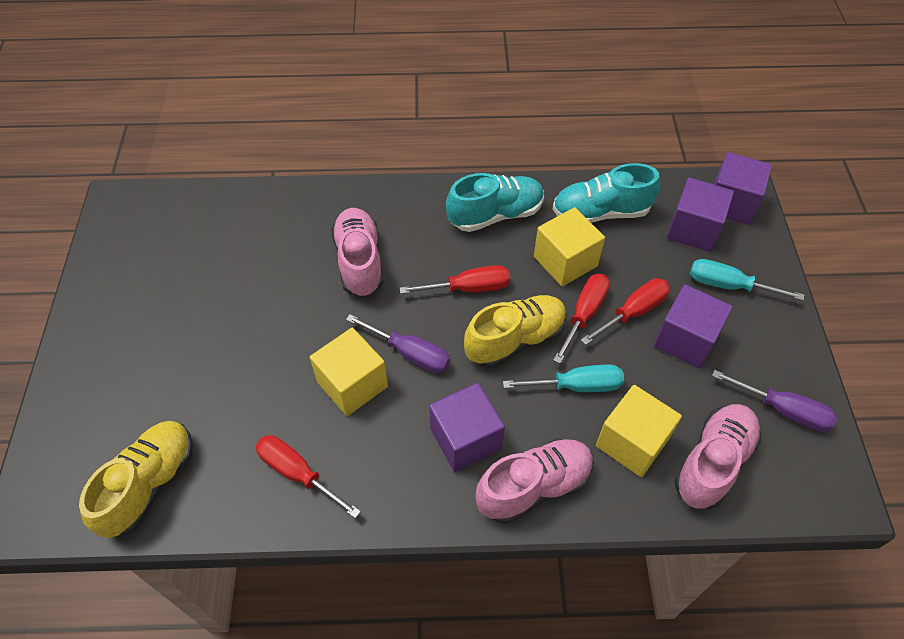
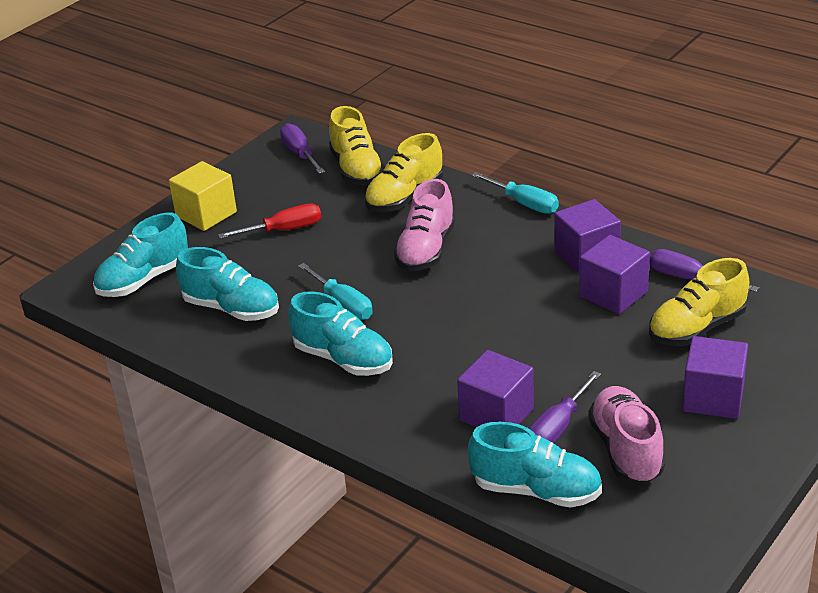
pink shoe: 3 -> 2
purple screwdriver: 2 -> 3
red screwdriver: 4 -> 1
turquoise shoe: 2 -> 4
yellow cube: 3 -> 1
yellow shoe: 2 -> 3

